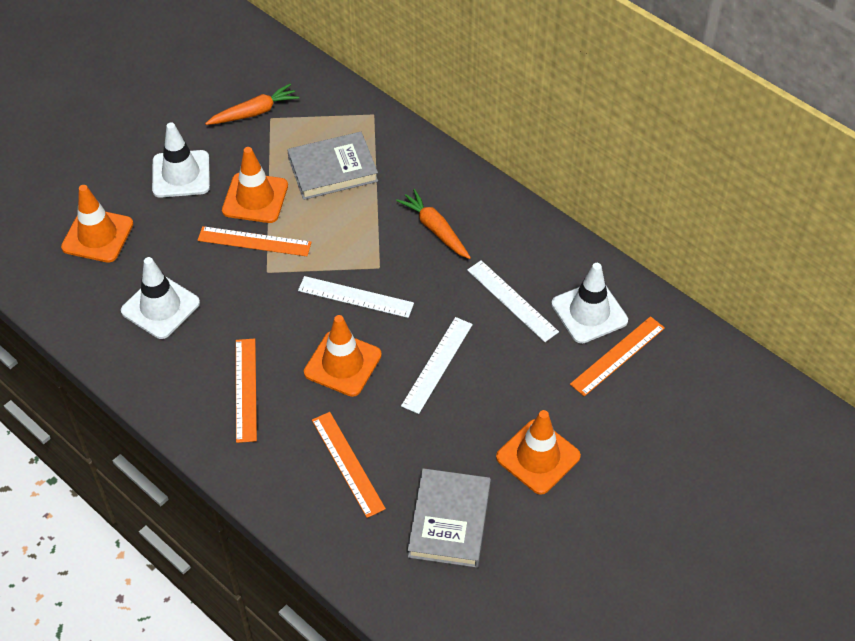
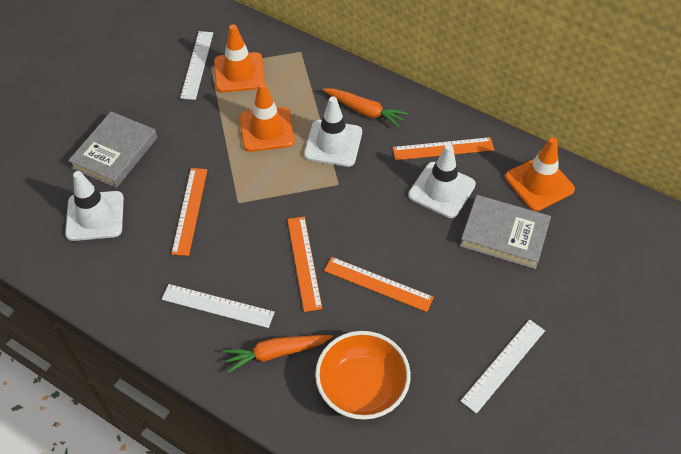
orange bowl: 0 -> 1
orange traffic cone: 4 -> 3

